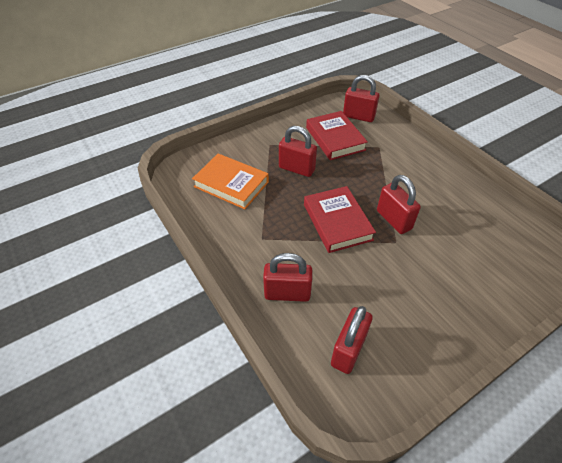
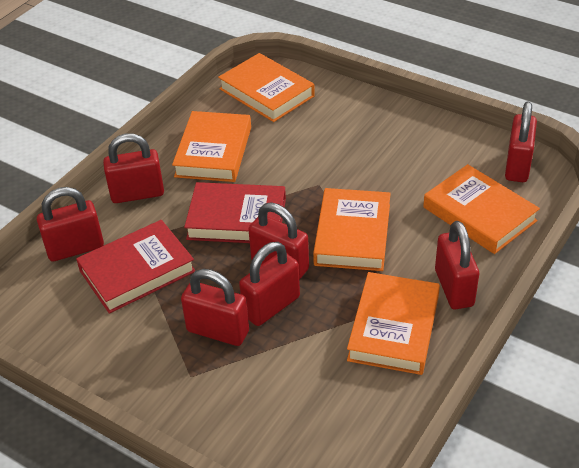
orange book: 1 -> 5
red padlock: 5 -> 7

